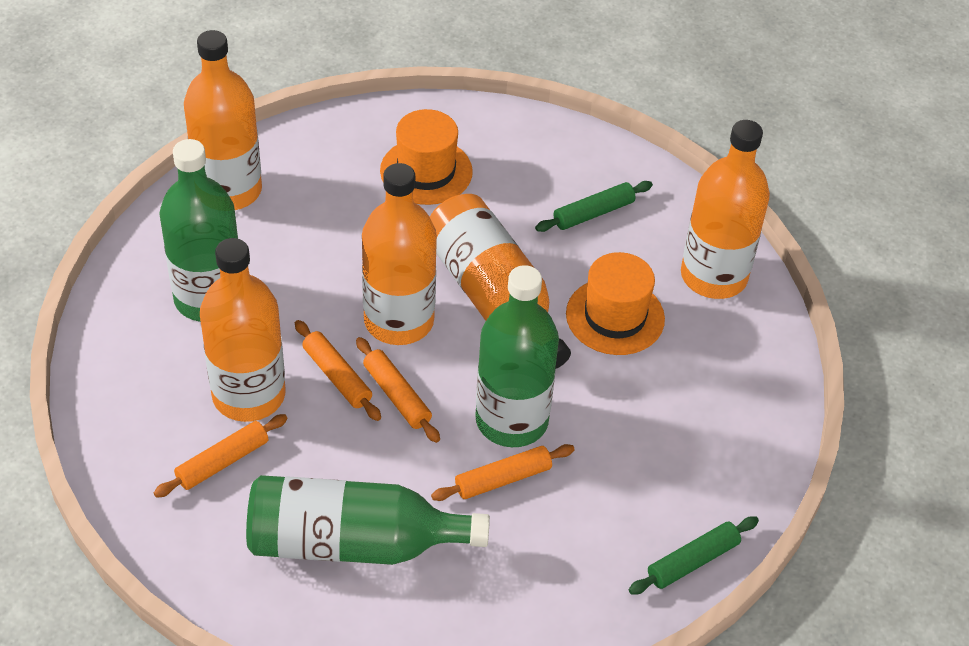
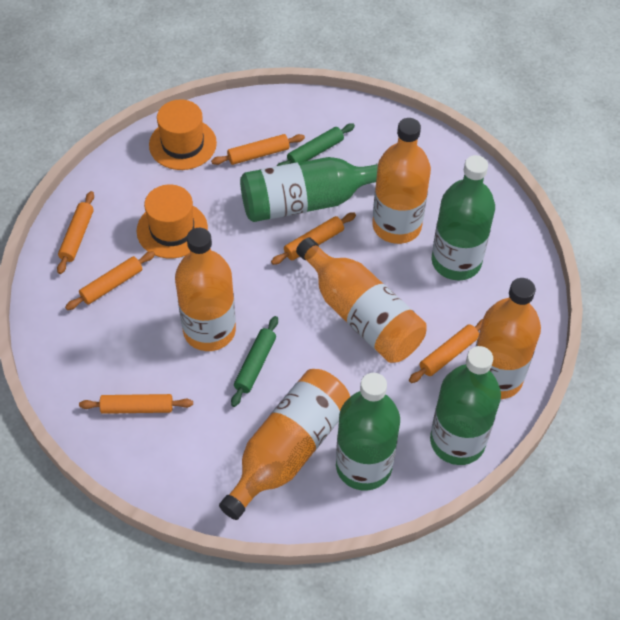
green bottle: 3 -> 4
orange rolling pin: 4 -> 6

